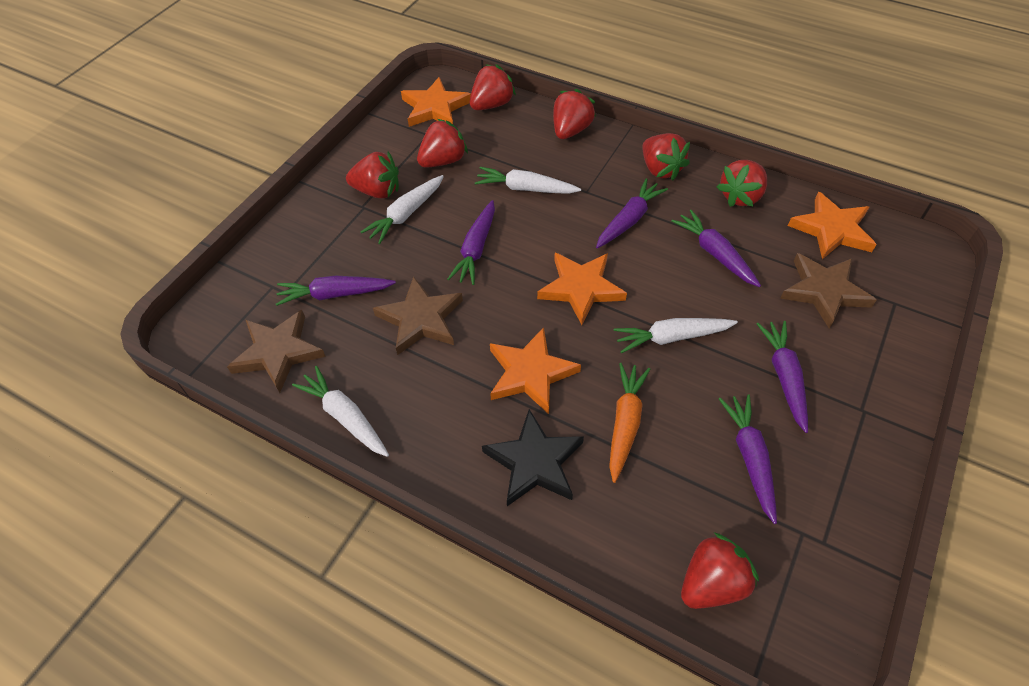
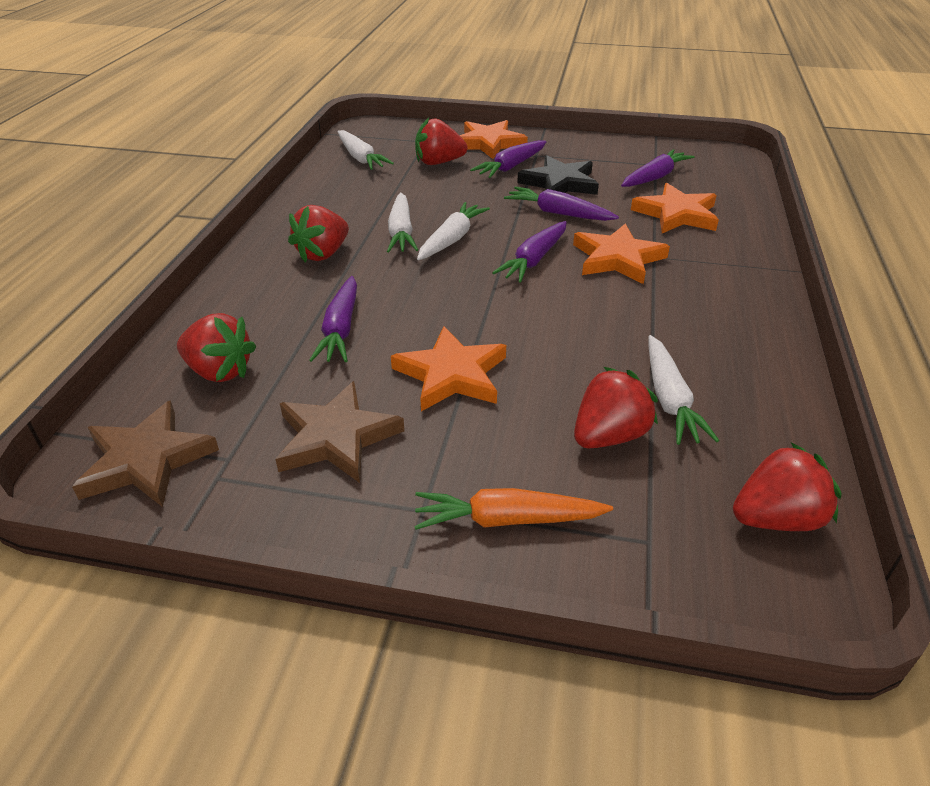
brown star: 3 -> 2
purple carrot: 6 -> 5
red strawberry: 7 -> 5

